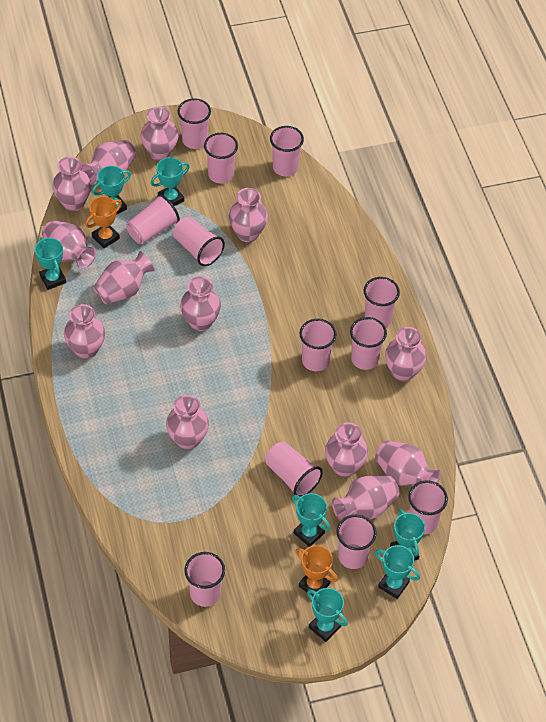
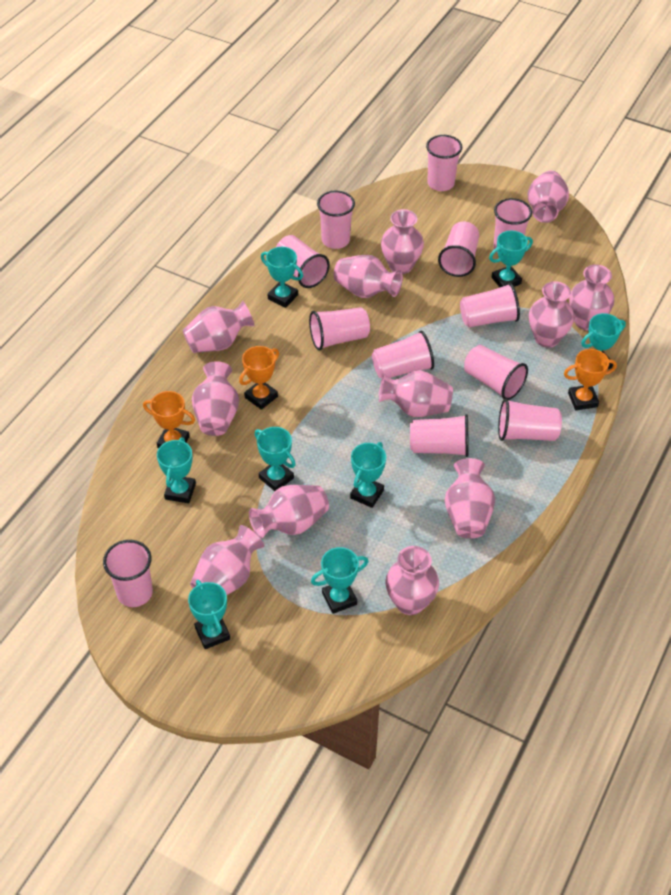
orange trophy: 2 -> 3
pink vase: 13 -> 12
turquoise trophy: 7 -> 8

